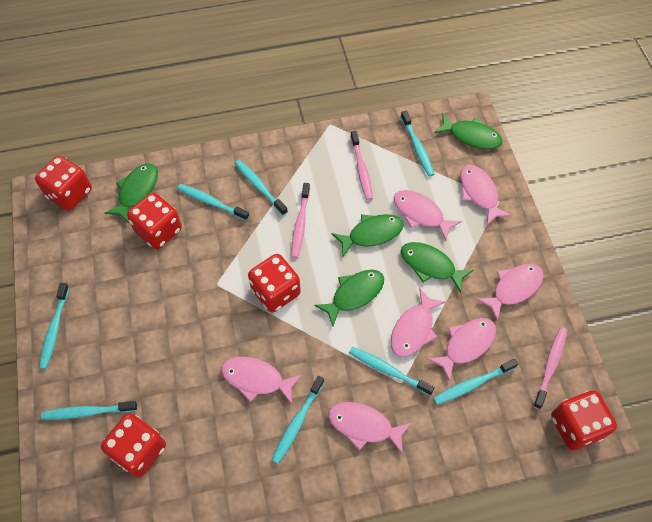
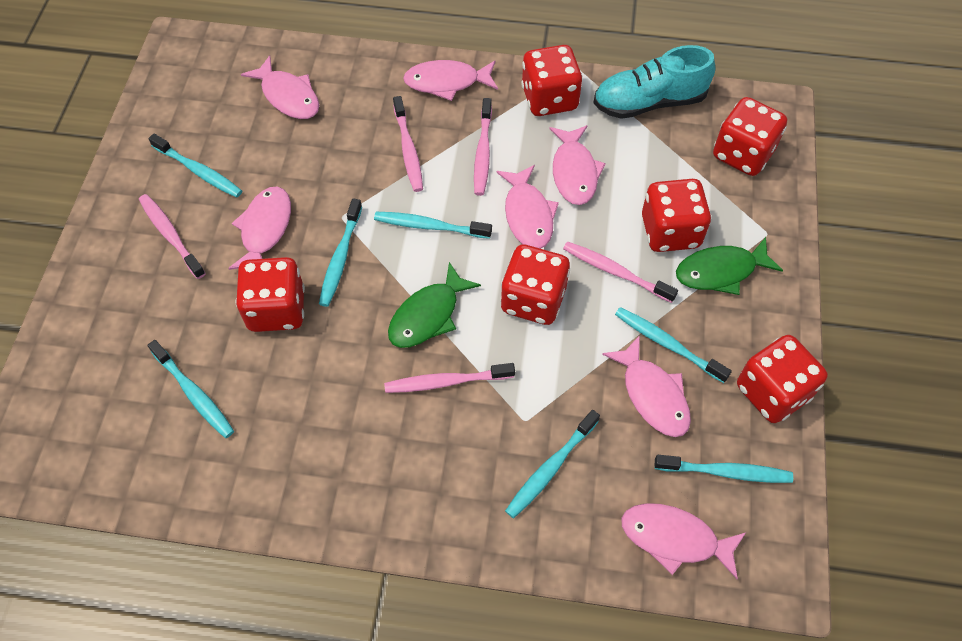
green fish: 5 -> 2
pink toothbrush: 3 -> 5
red dice: 5 -> 6
turquoise shoe: 0 -> 1
turquoise toothbrush: 8 -> 7

